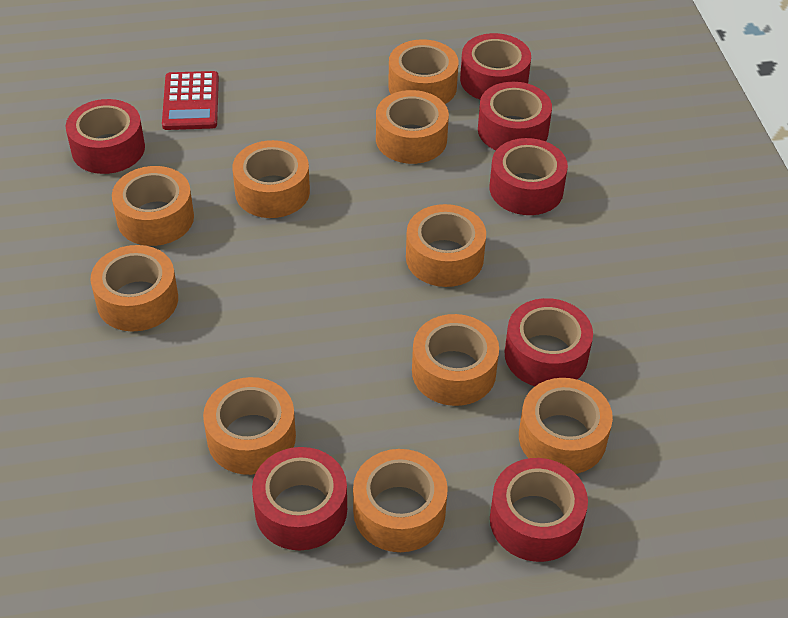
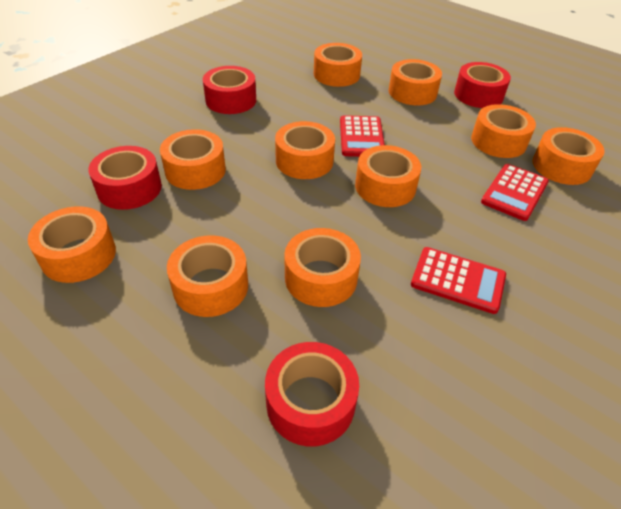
red calculator: 1 -> 3
red tape: 7 -> 4

